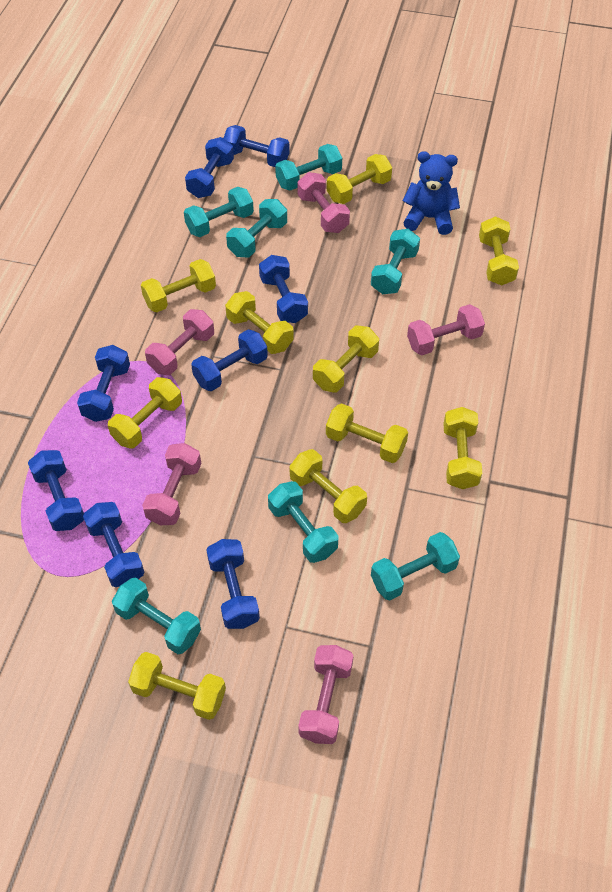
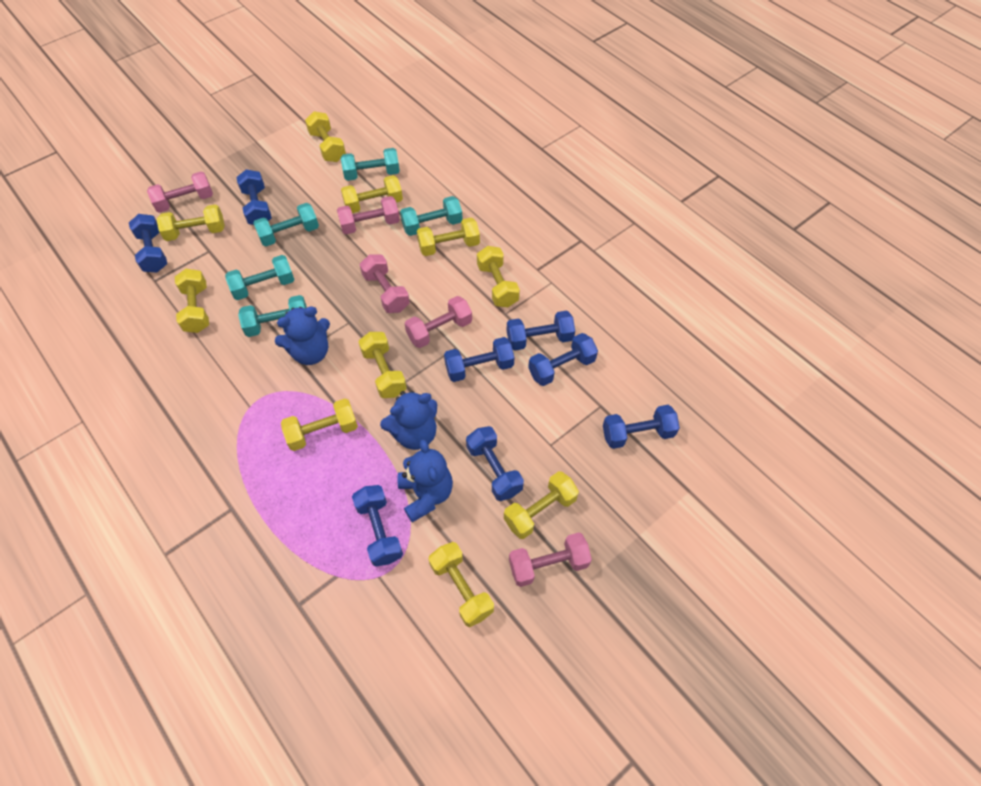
blue teddy bear: 1 -> 3
turquoise dumbbell: 7 -> 5

